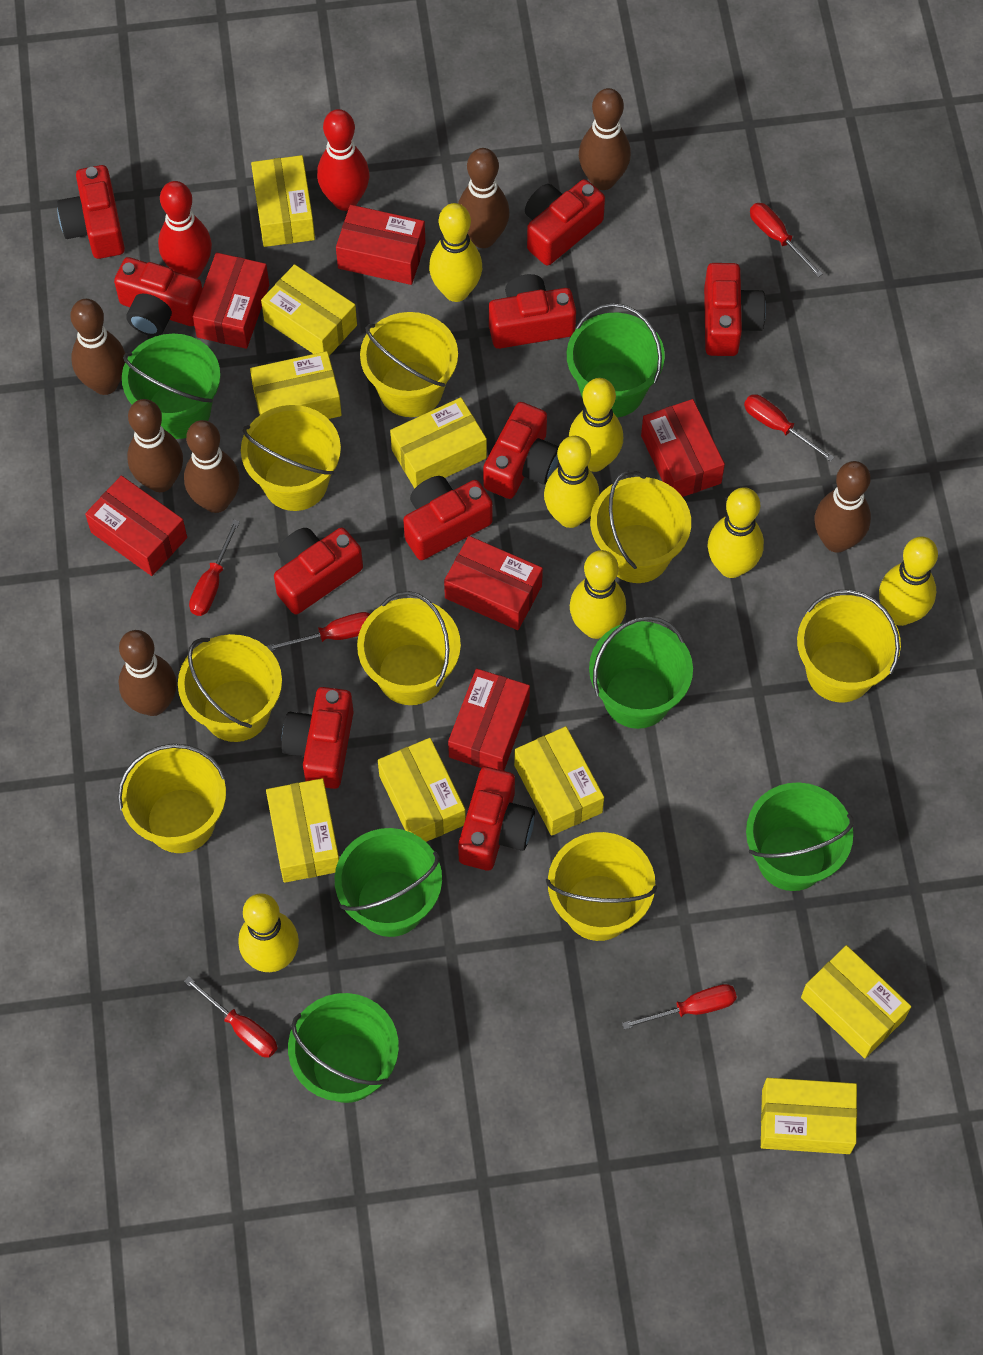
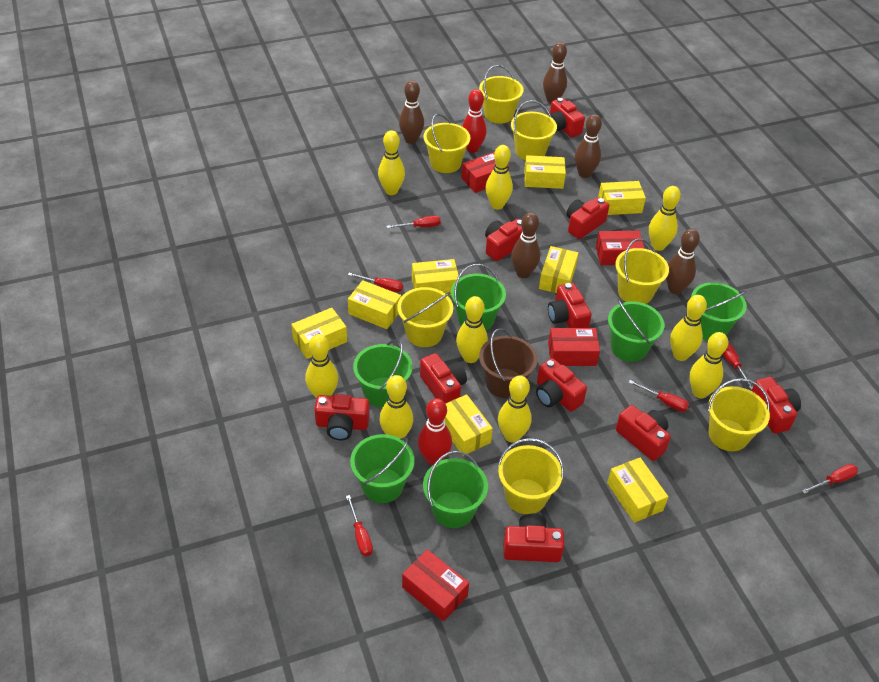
brown bowling pin: 7 -> 5
brown bucket: 0 -> 1
red box: 6 -> 4
yellow bowling pin: 7 -> 9
yellow box: 9 -> 8
yellow bucket: 8 -> 7

